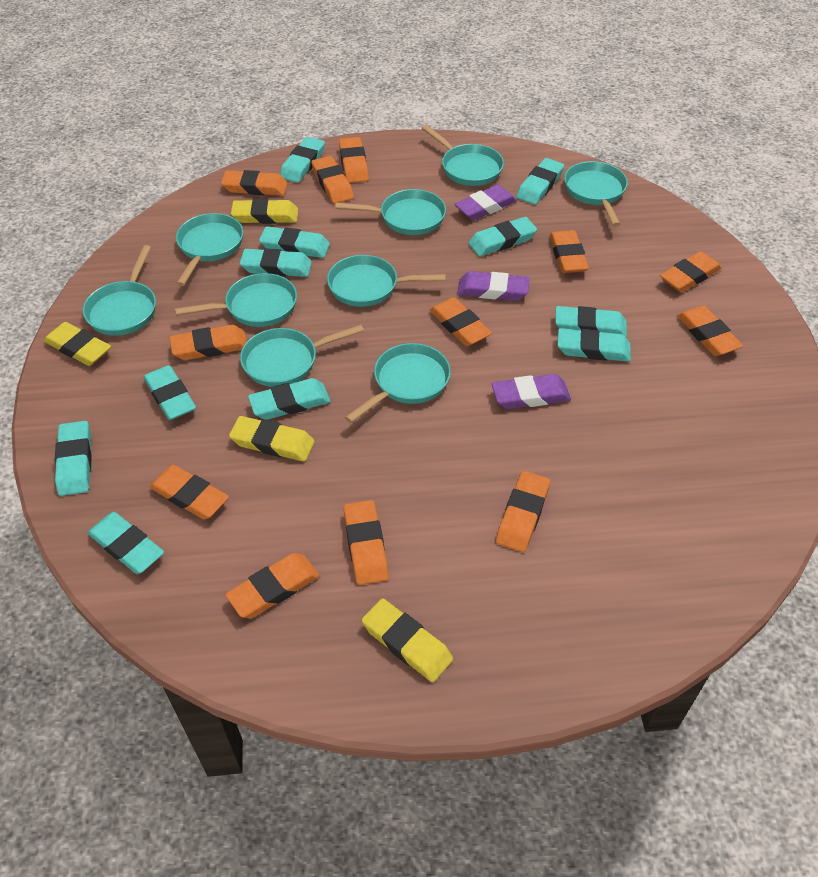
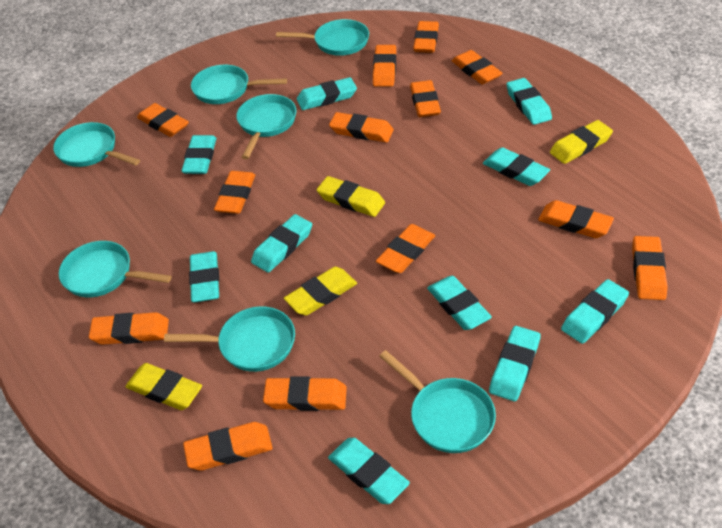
orange eraser: 12 -> 13
purple eraser: 3 -> 0
turquoise eraser: 11 -> 10
turquoise pan: 9 -> 7

